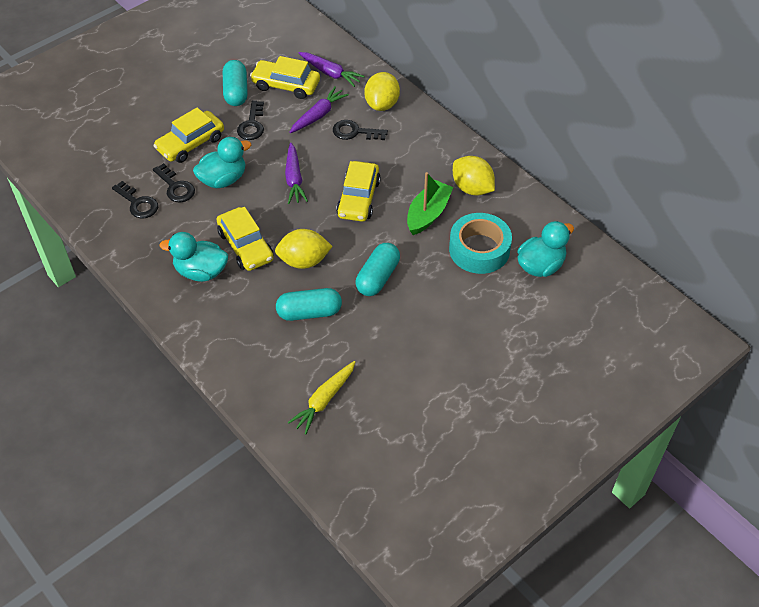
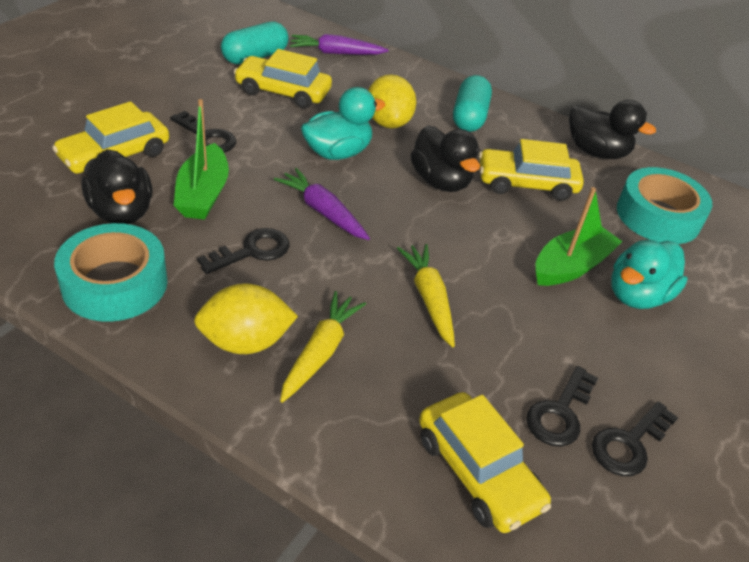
black duck: 0 -> 3
green boat: 1 -> 2
purple carrot: 3 -> 2
turquoise capsule: 3 -> 2
turquoise duck: 3 -> 2
turquoise tape: 1 -> 2
yellow carrot: 1 -> 2
yellow lemon: 3 -> 2

